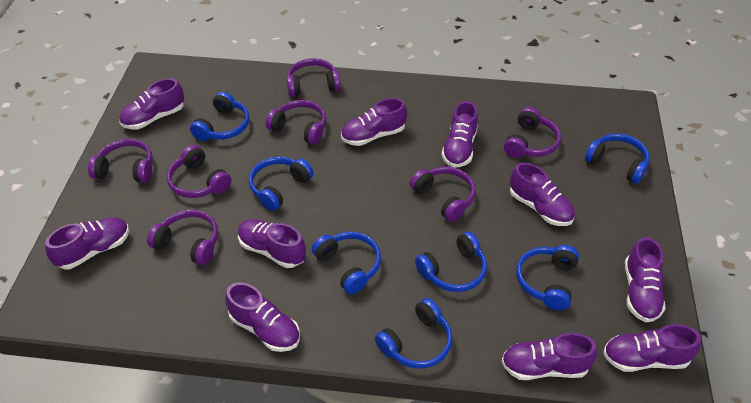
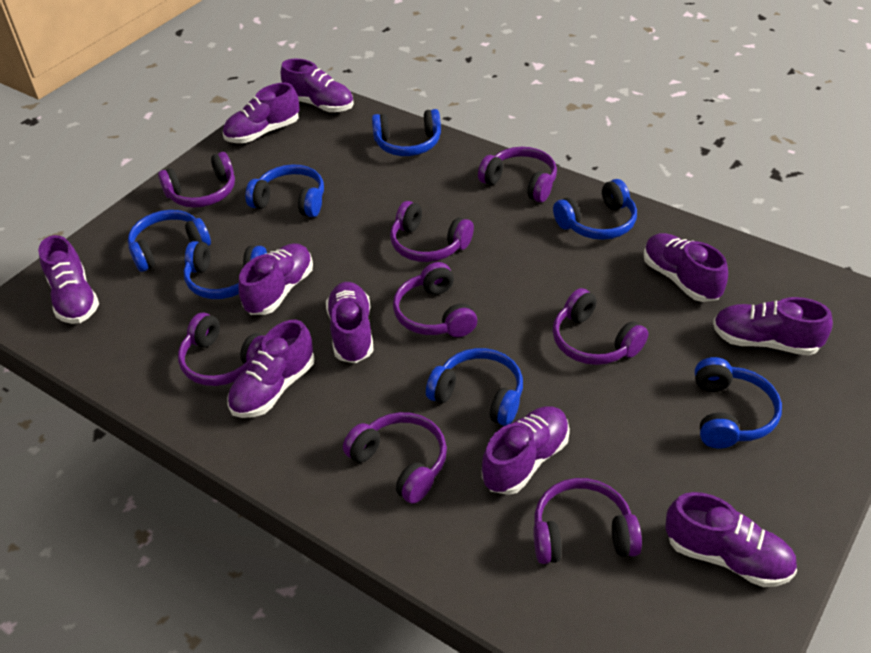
purple headphones: 7 -> 8

